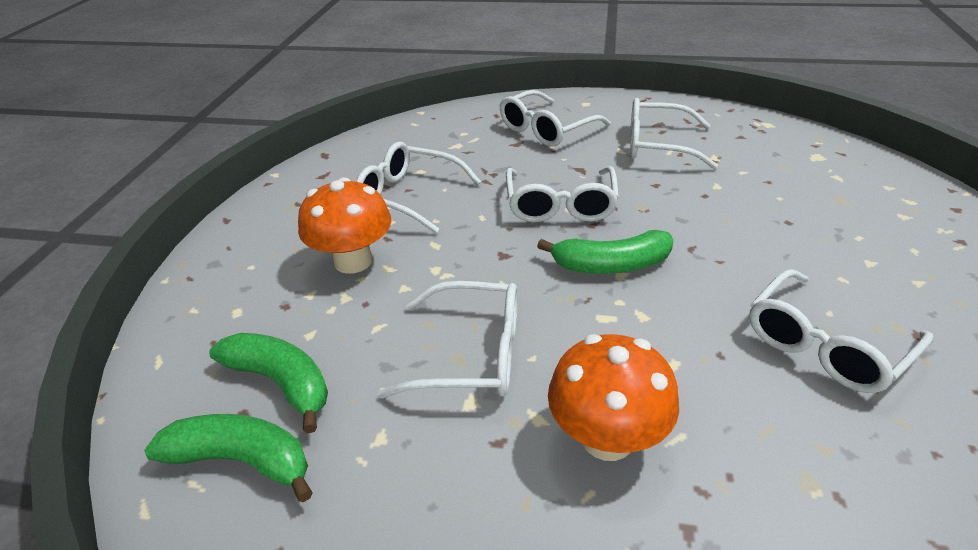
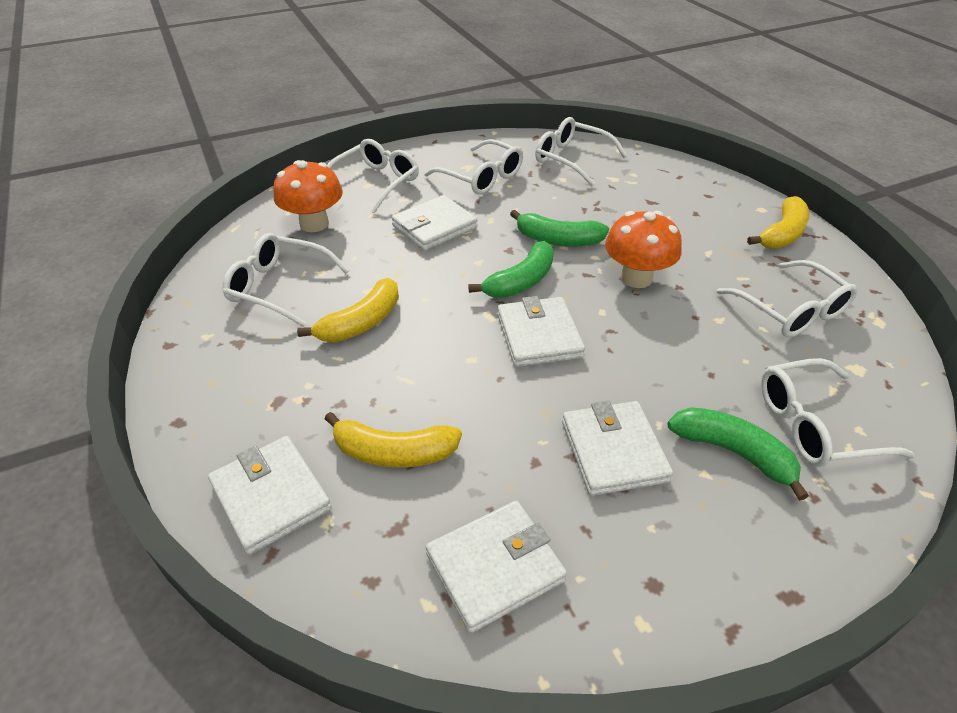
white wallet: 0 -> 5
yellow banana: 0 -> 3

